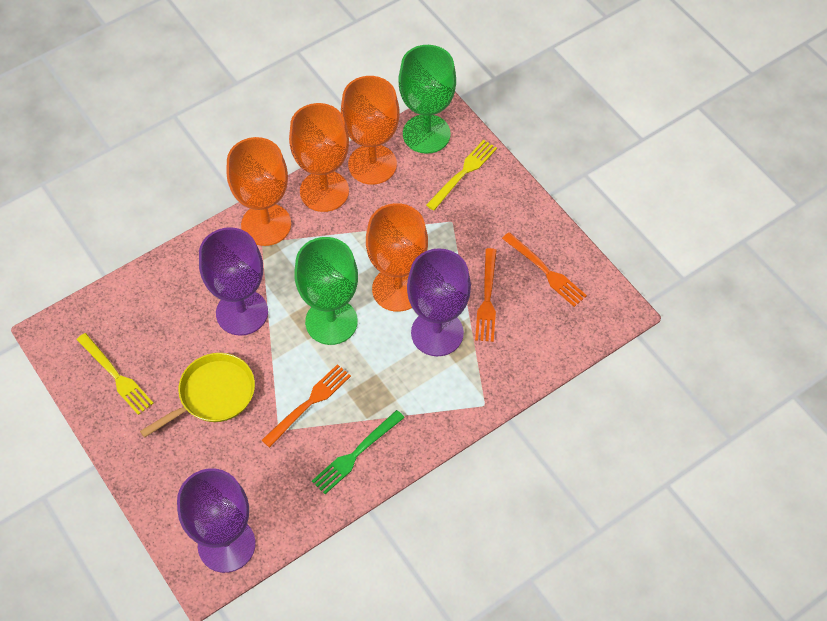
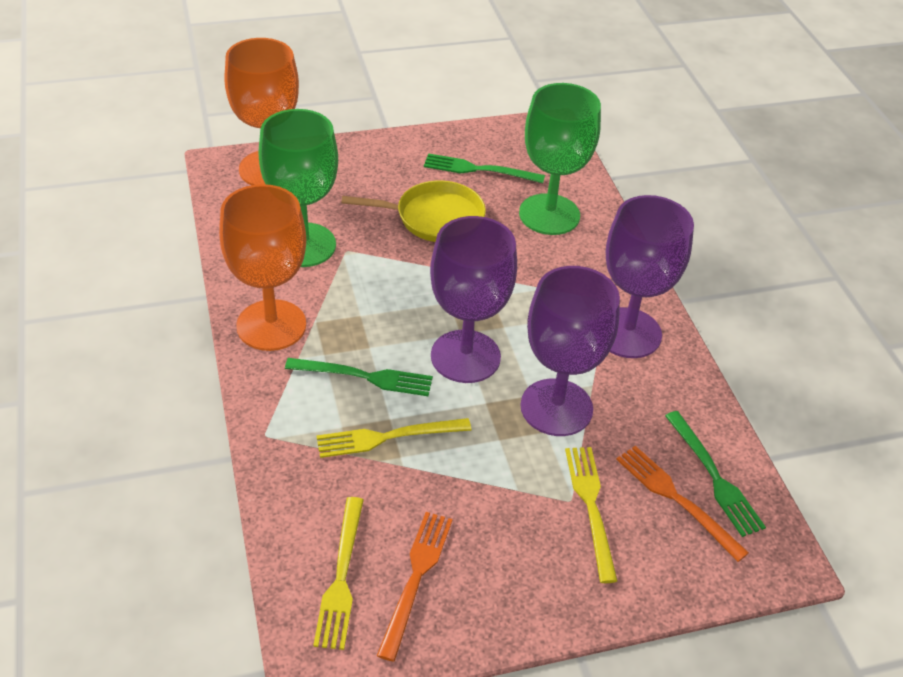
green fork: 1 -> 3
orange fork: 3 -> 2
orange goblet: 4 -> 2
yellow fork: 2 -> 3

